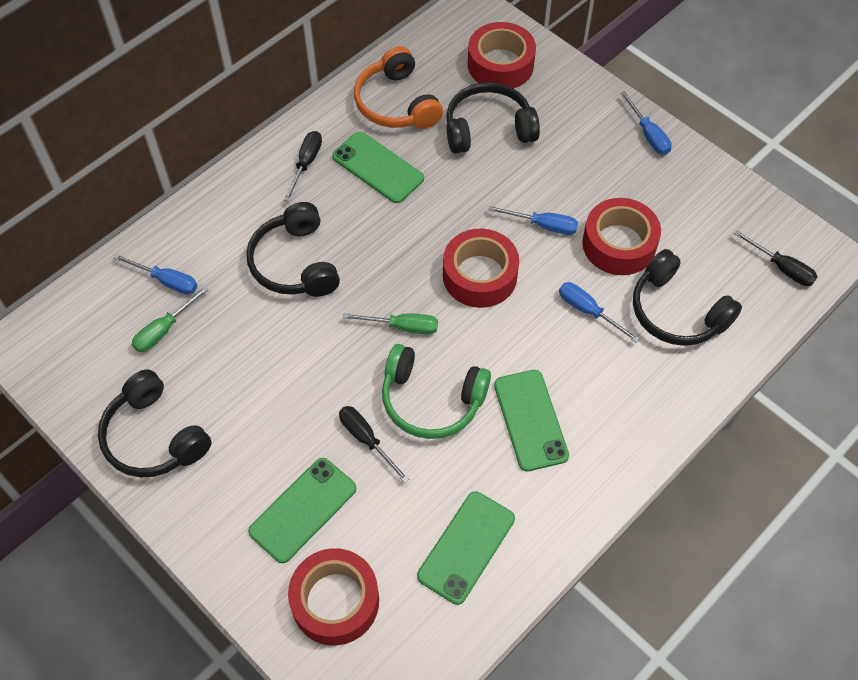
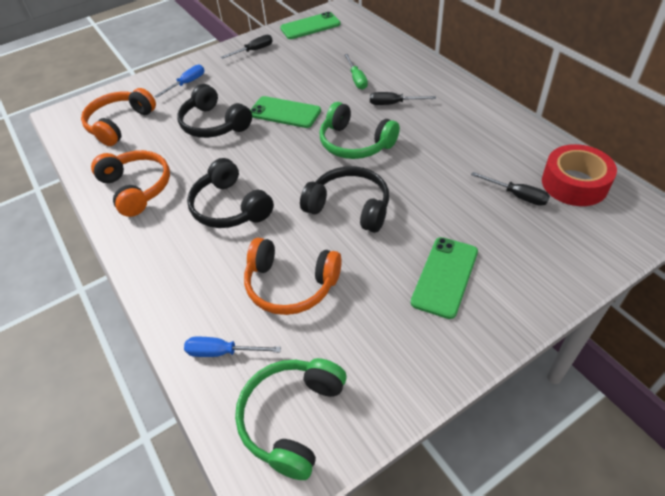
black headphones: 4 -> 3
blue screwdriver: 4 -> 2
green headphones: 1 -> 2
green phone: 4 -> 3
green screwdriver: 2 -> 1
orange headphones: 1 -> 3
red tape: 4 -> 1

